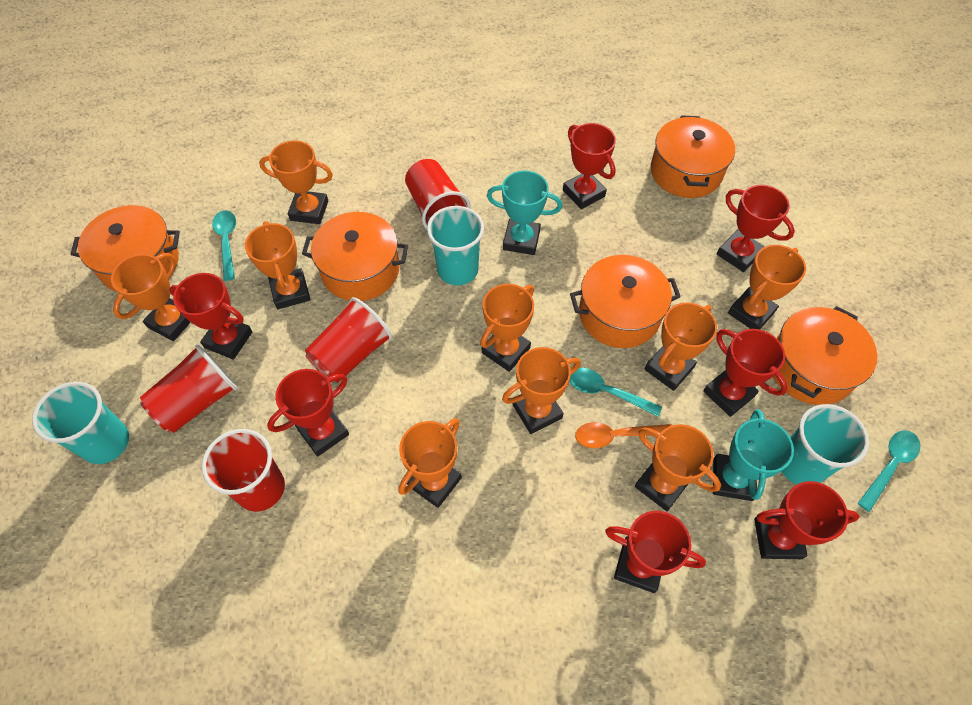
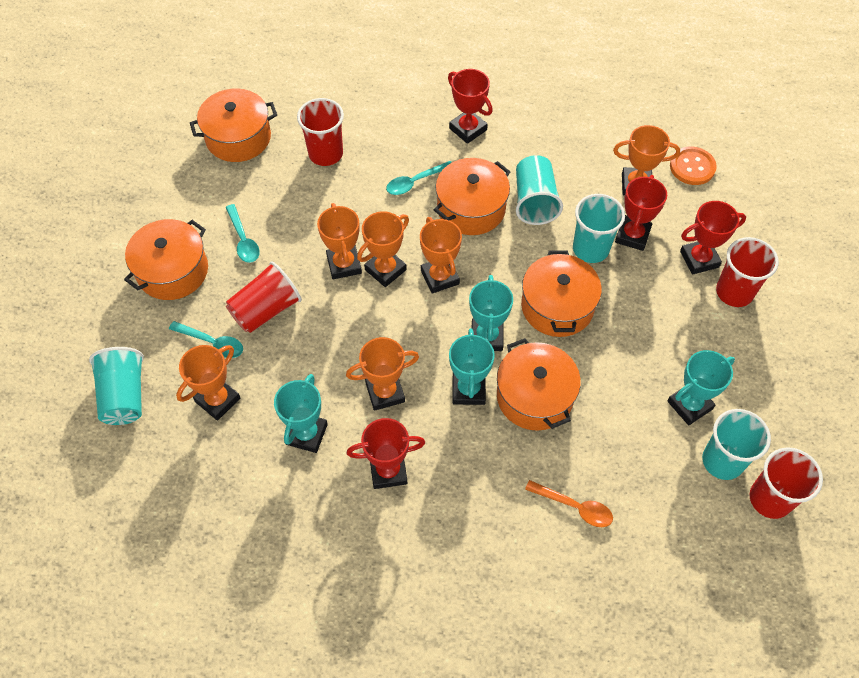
orange button: 0 -> 1
orange trophy: 9 -> 6
red trophy: 7 -> 4
turquoise cup: 3 -> 4
turquoise trophy: 2 -> 4

